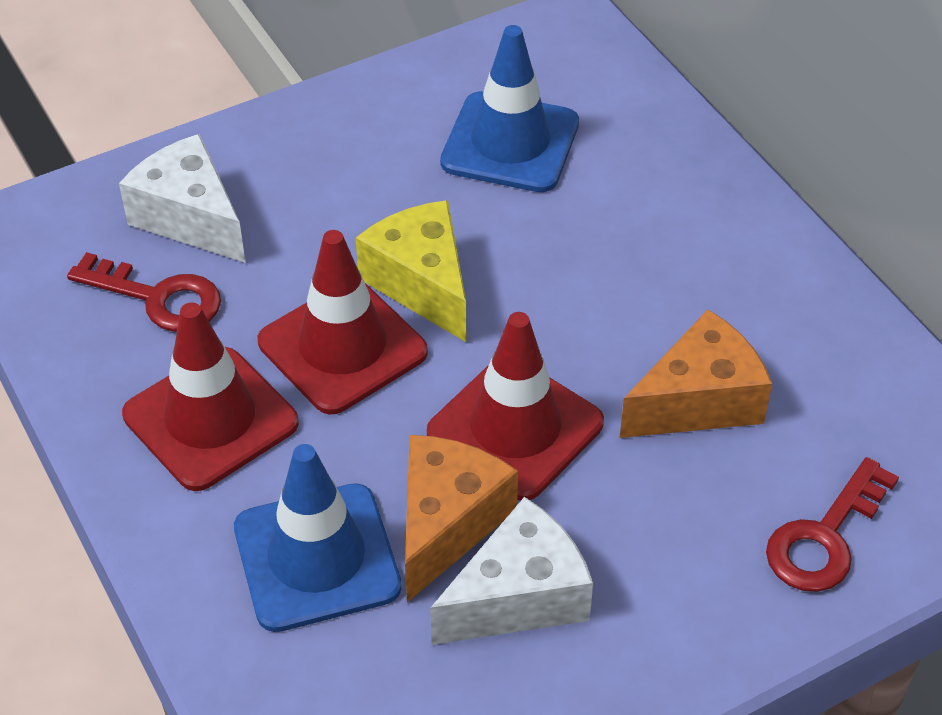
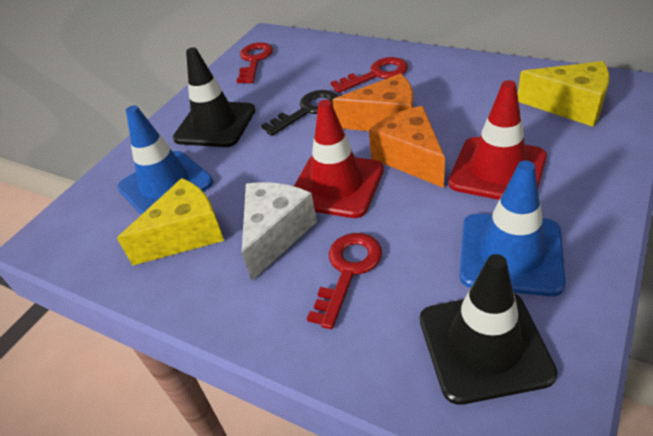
black key: 0 -> 1
black traffic cone: 0 -> 2
red key: 2 -> 3
red traffic cone: 3 -> 2
white cheese: 2 -> 1
yellow cheese: 1 -> 2

